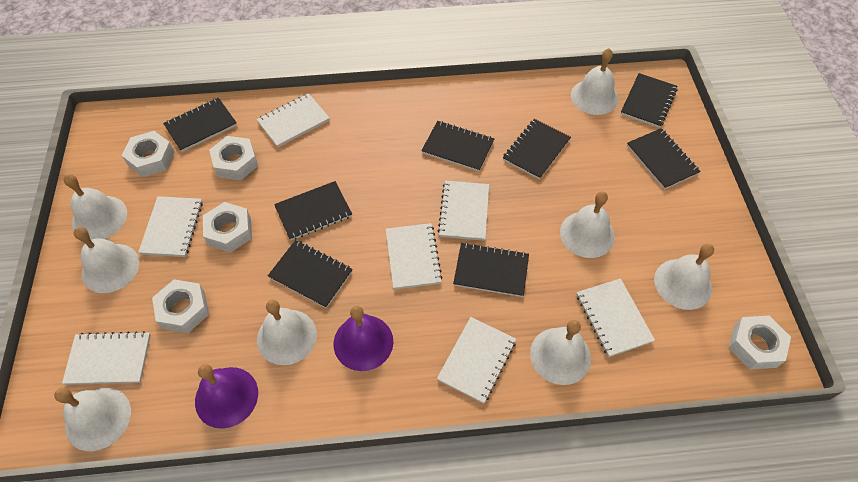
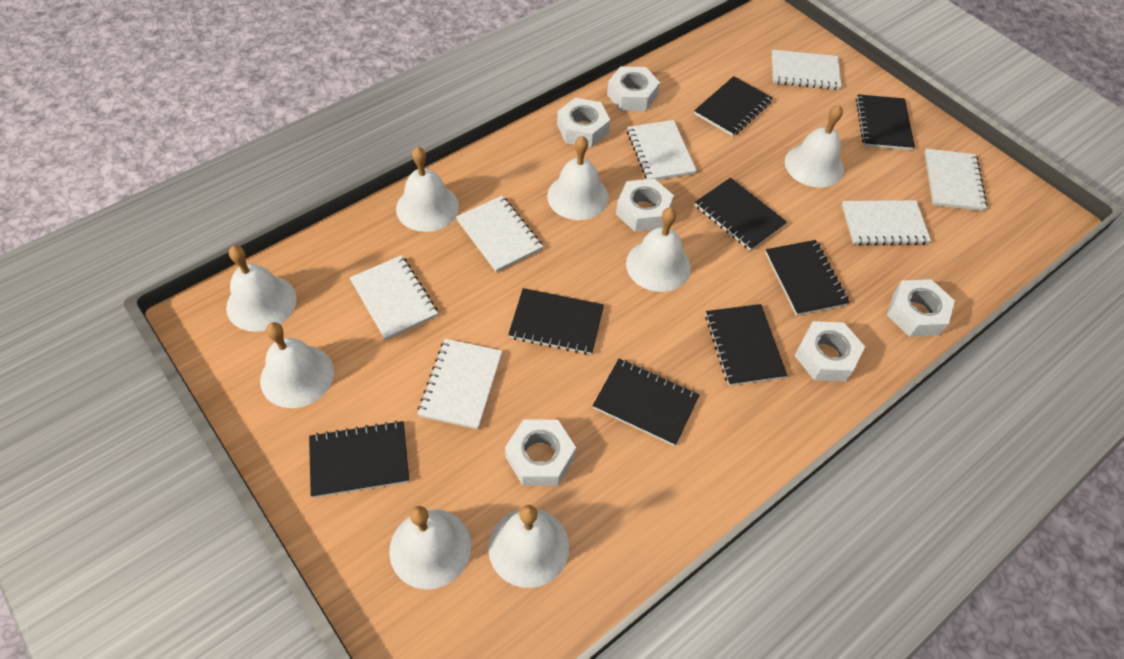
purple bell: 2 -> 0
white nut: 5 -> 6

